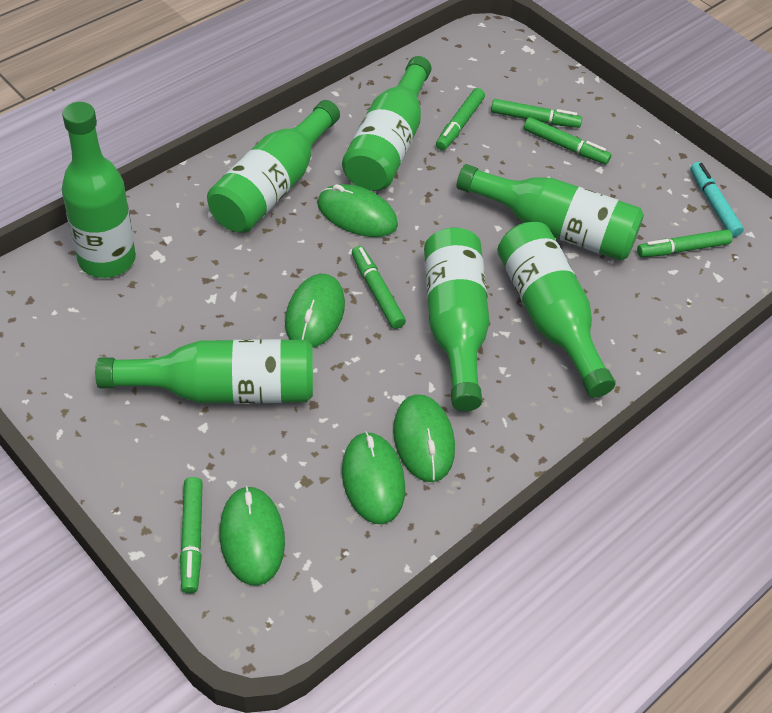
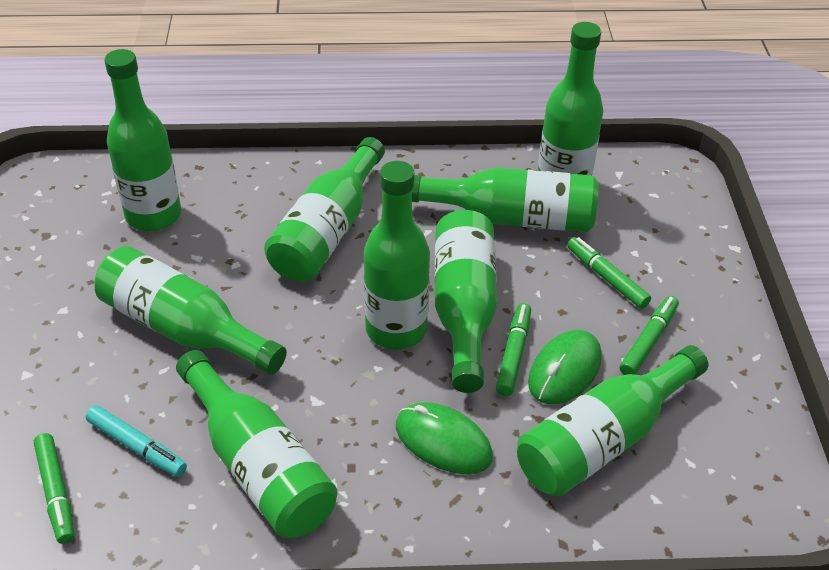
green bottle: 7 -> 9
green marker: 6 -> 4
green mouse: 5 -> 2

